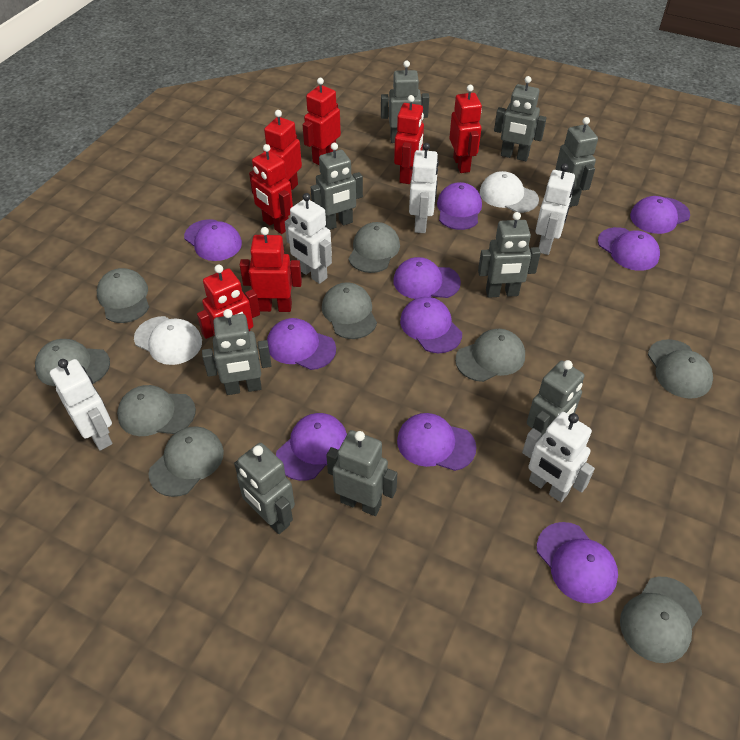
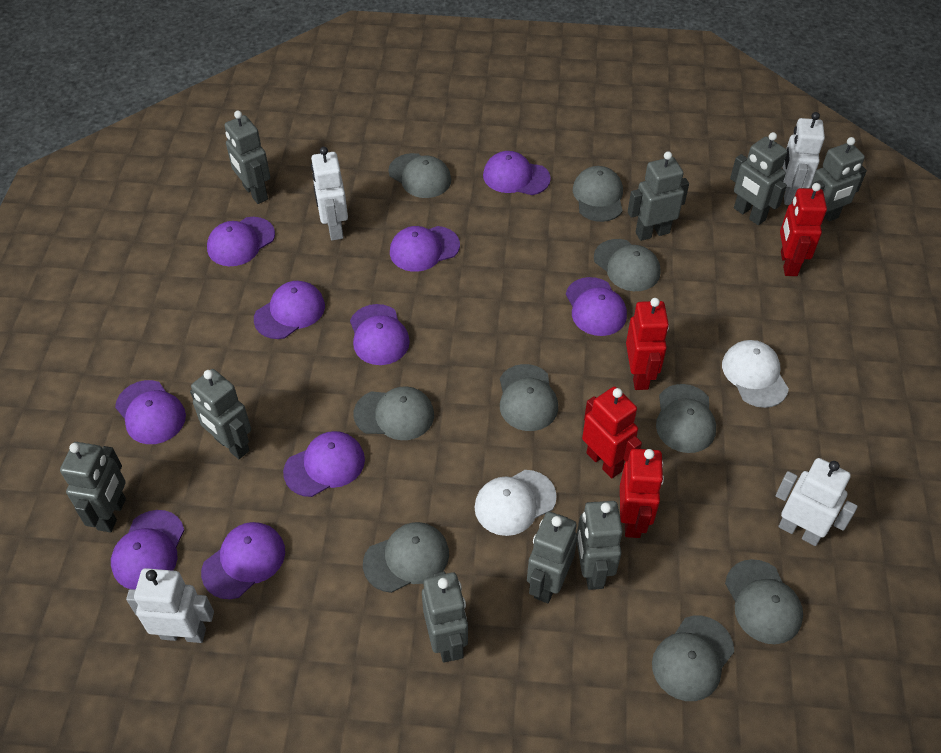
red robot: 7 -> 4
white robot: 5 -> 4

